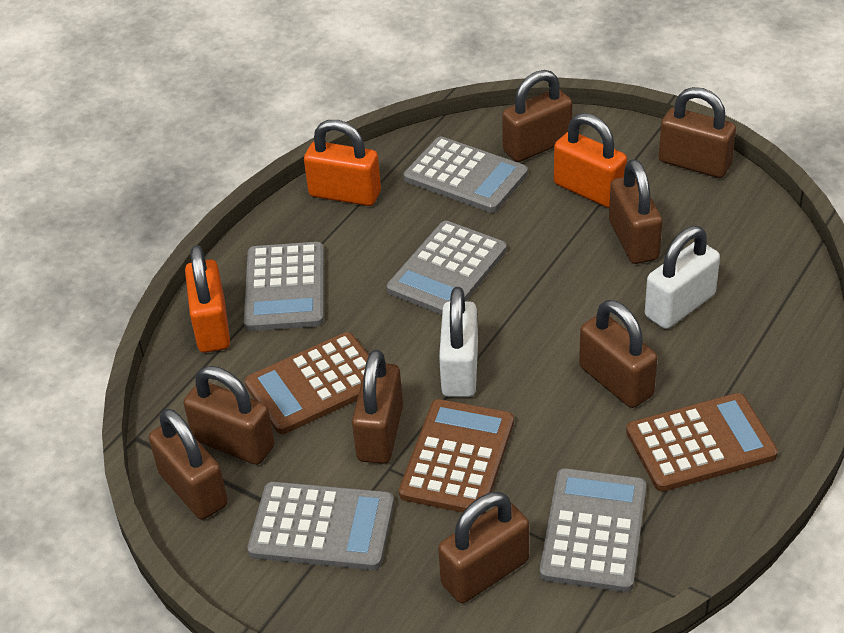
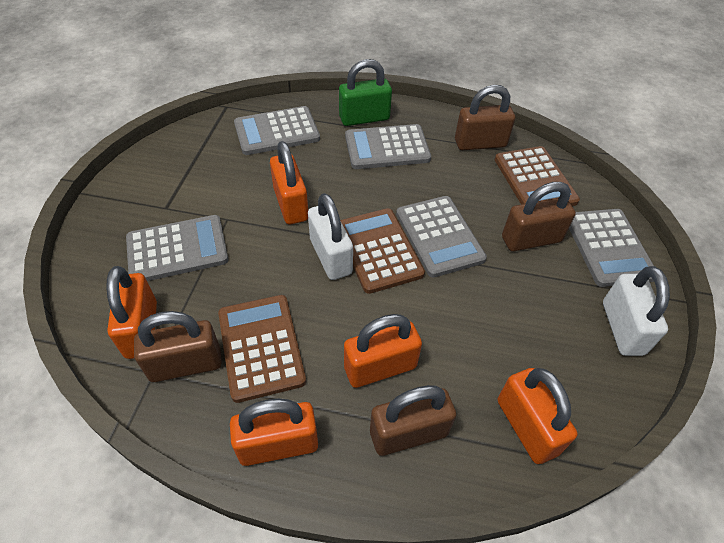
brown padlock: 8 -> 4
green padlock: 0 -> 1
orange padlock: 3 -> 5

